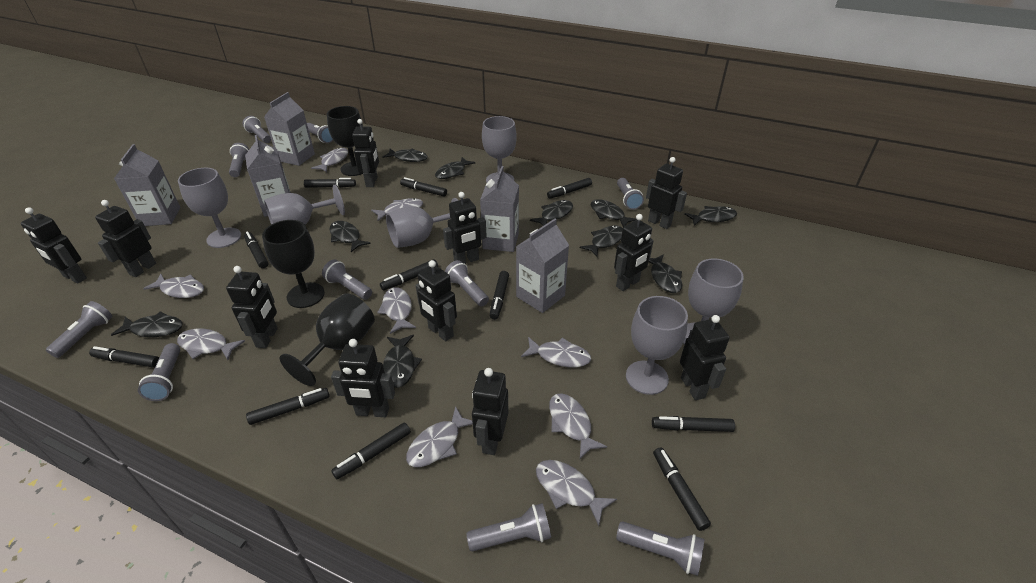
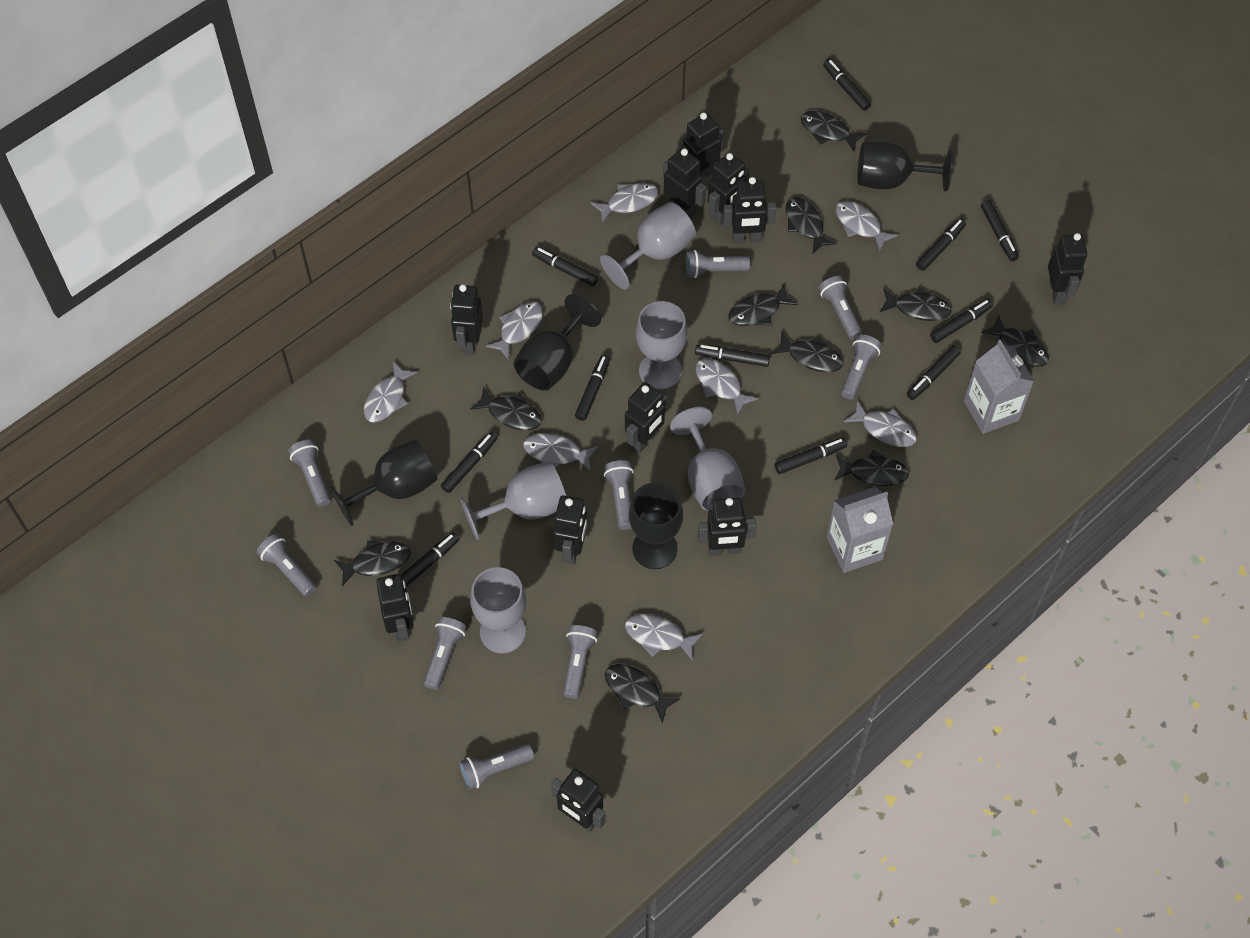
black goblet: 3 -> 4
grey carton: 5 -> 2
grey fish: 9 -> 8
grey flashlight: 10 -> 9
grey goblet: 6 -> 5

